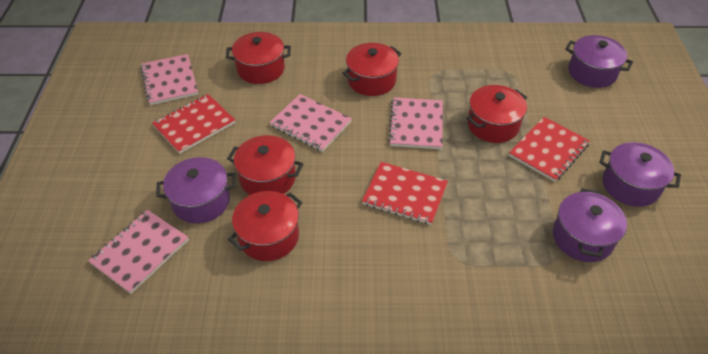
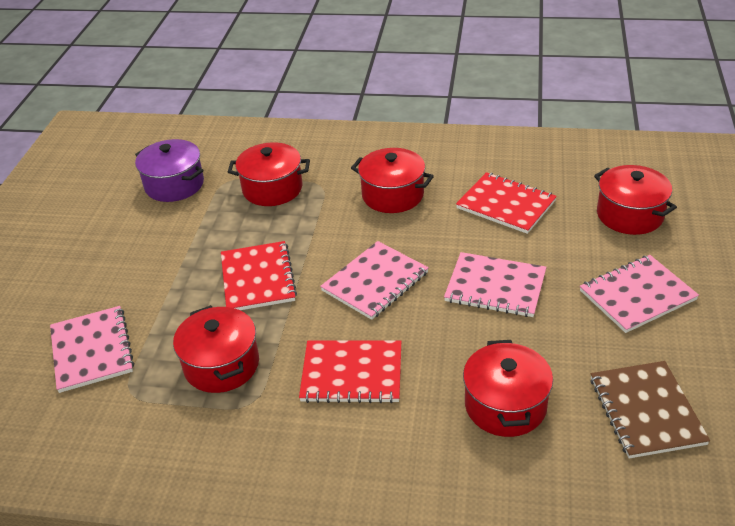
brown notebook: 0 -> 1
purple pot: 4 -> 1

